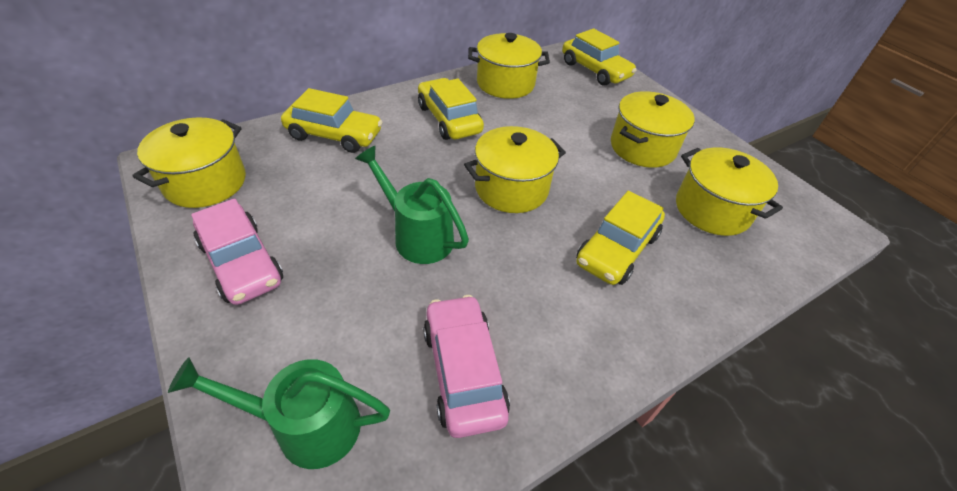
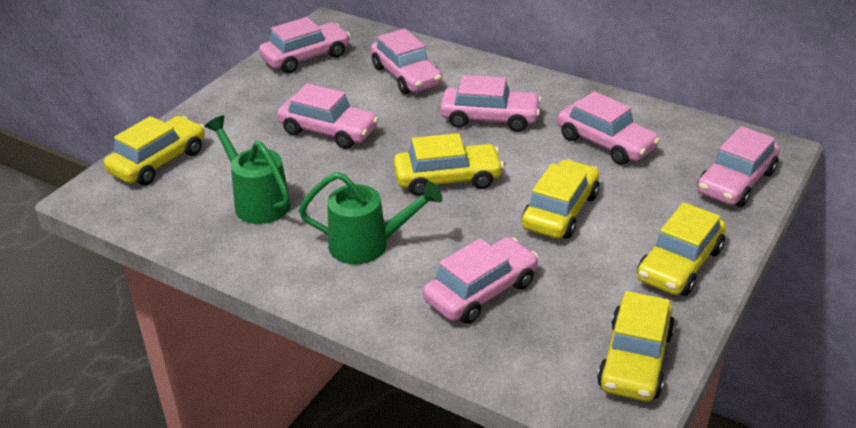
pink car: 2 -> 7
yellow car: 4 -> 5
yellow pot: 5 -> 0

